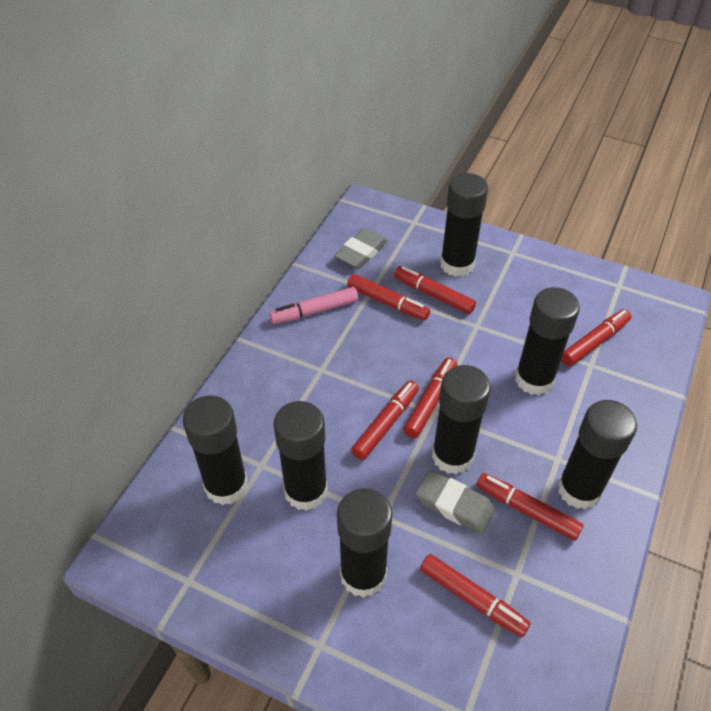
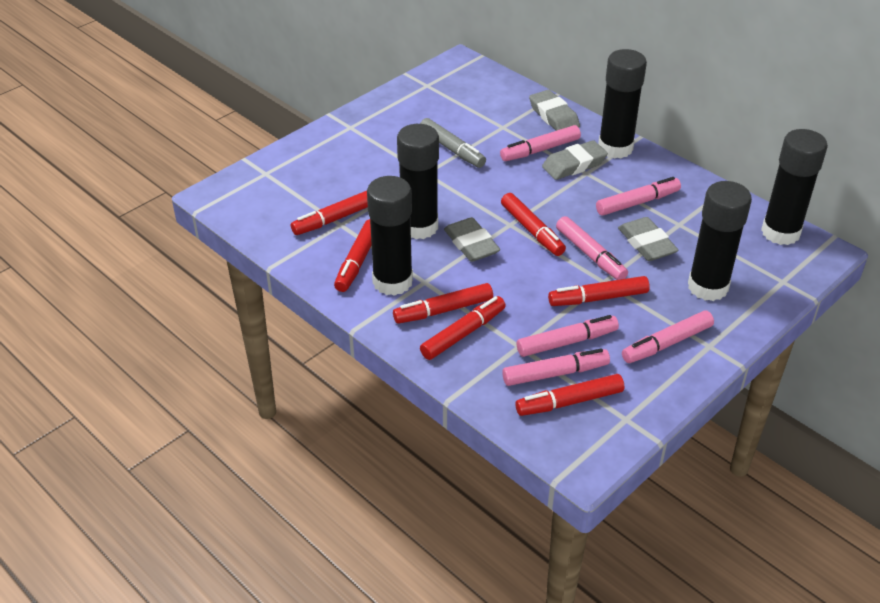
black glue stick: 7 -> 5
grey eraser: 2 -> 4
grey marker: 0 -> 1
pink marker: 1 -> 6

